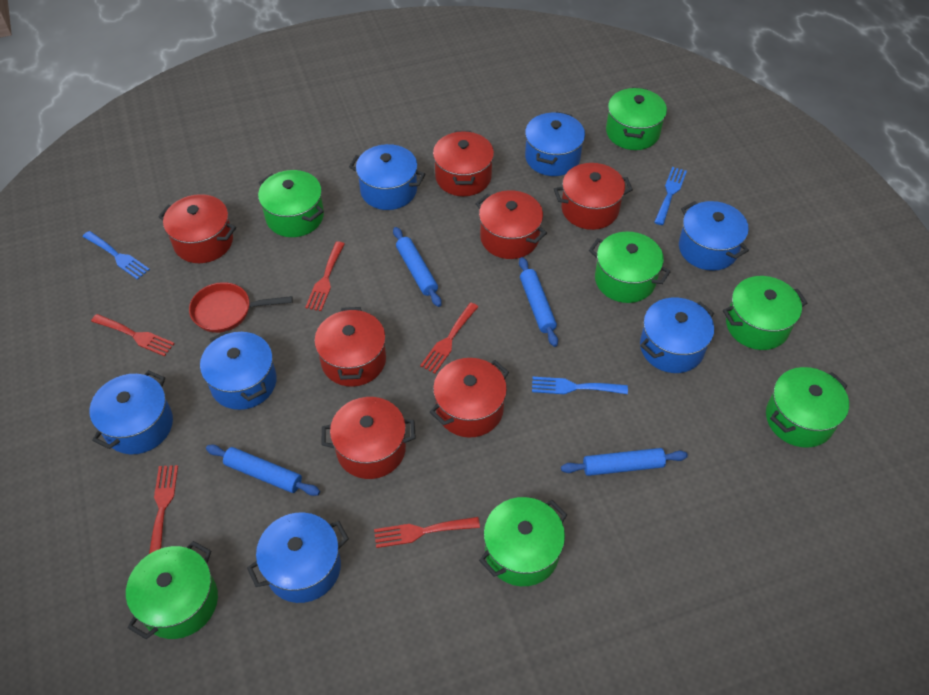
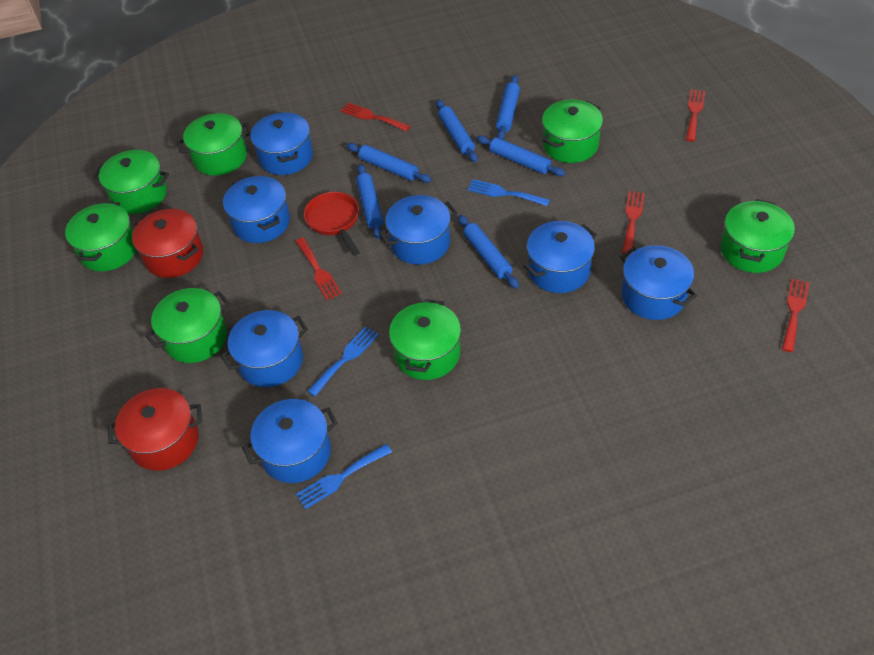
blue rolling pin: 4 -> 6
red pot: 7 -> 2

